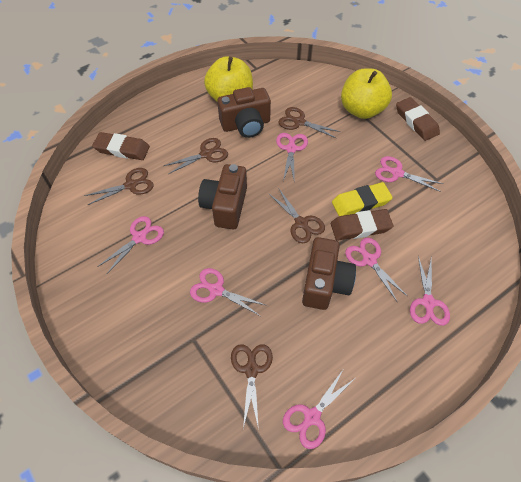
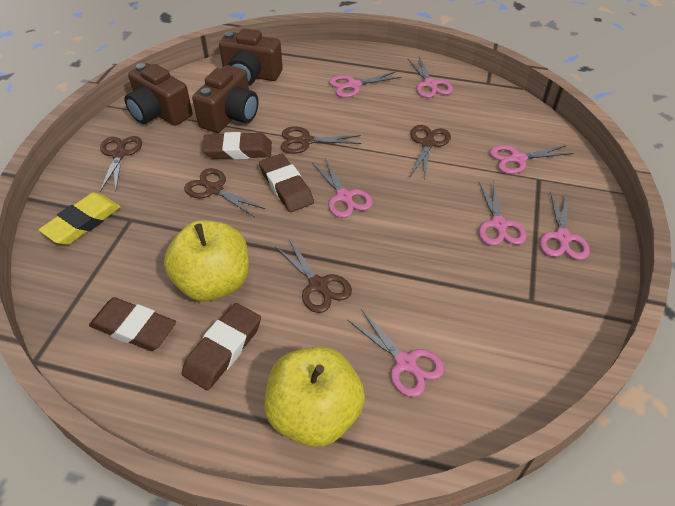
brown eraser: 3 -> 4

